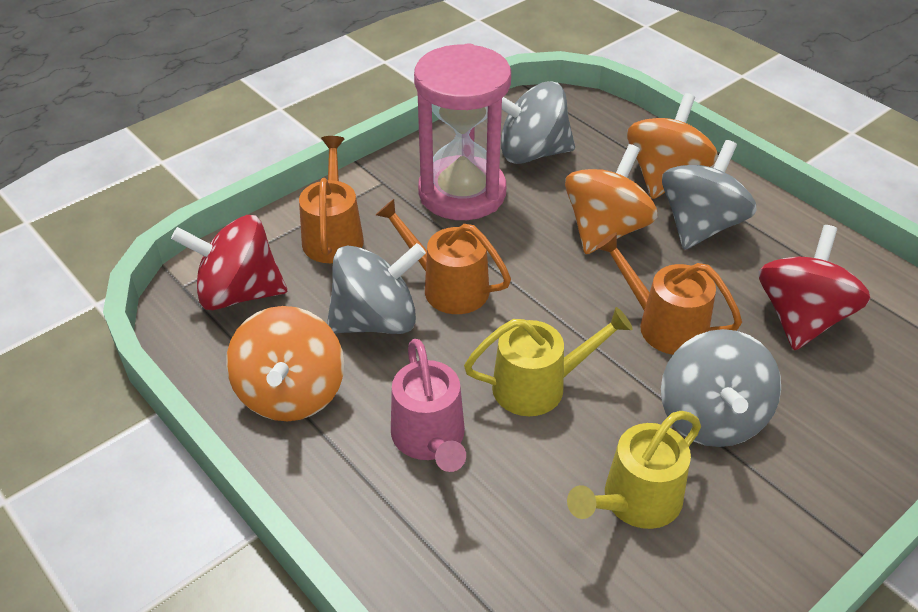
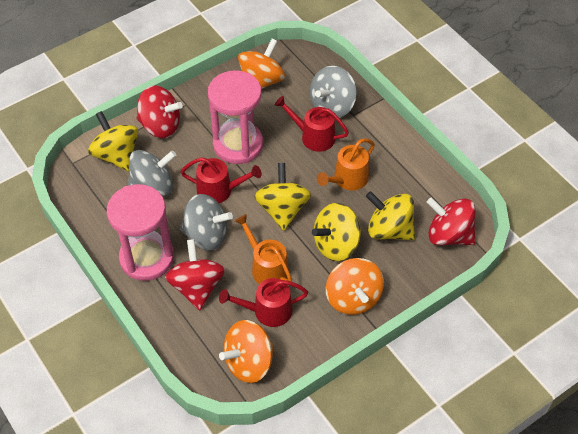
grey spinning top: 4 -> 3
orange watering can: 3 -> 2
pink hourglass: 1 -> 2
pink watering can: 1 -> 0
red spinning top: 2 -> 3
red watering can: 0 -> 3
yellow spinning top: 0 -> 4
yellow watering can: 2 -> 0

